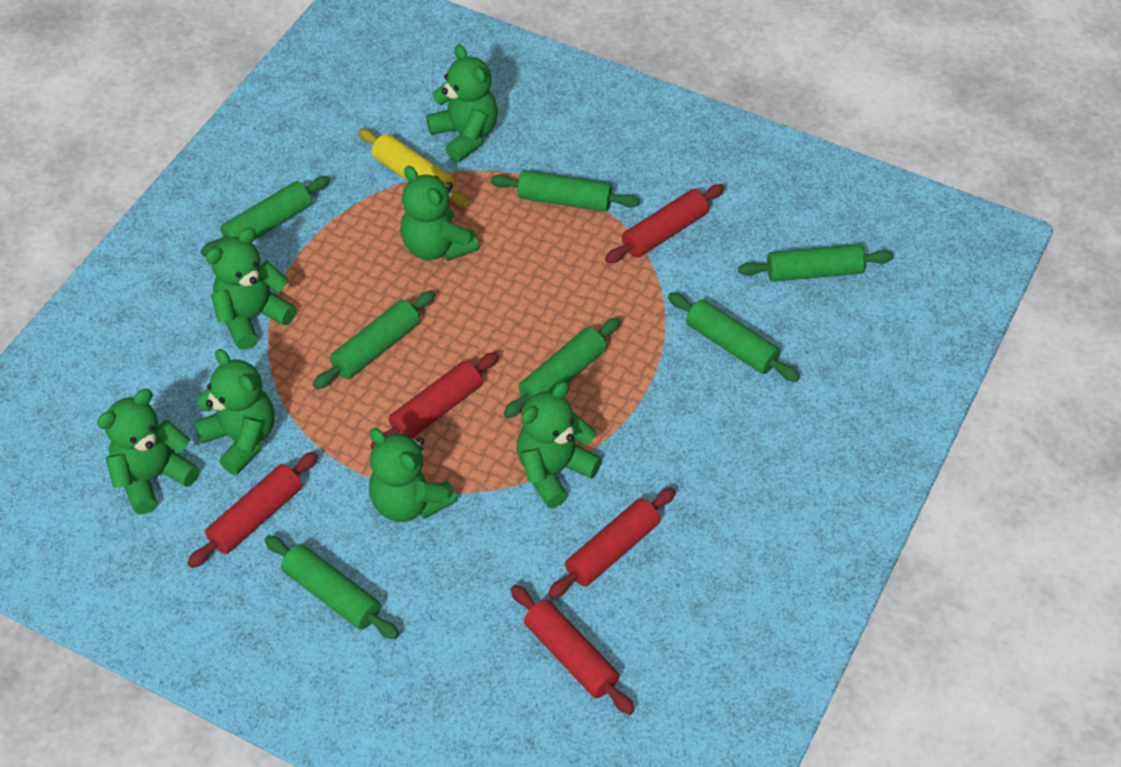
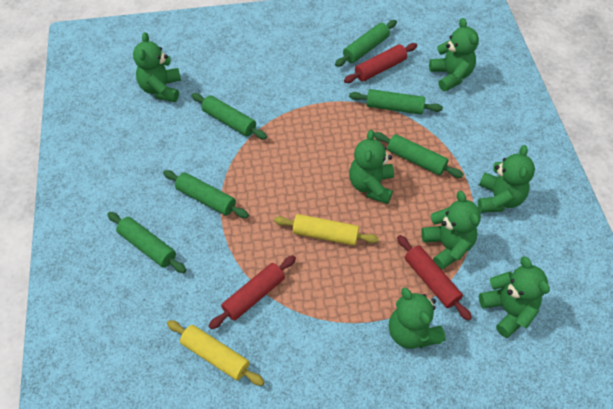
green rolling pin: 7 -> 6
red rolling pin: 5 -> 3
yellow rolling pin: 1 -> 2

